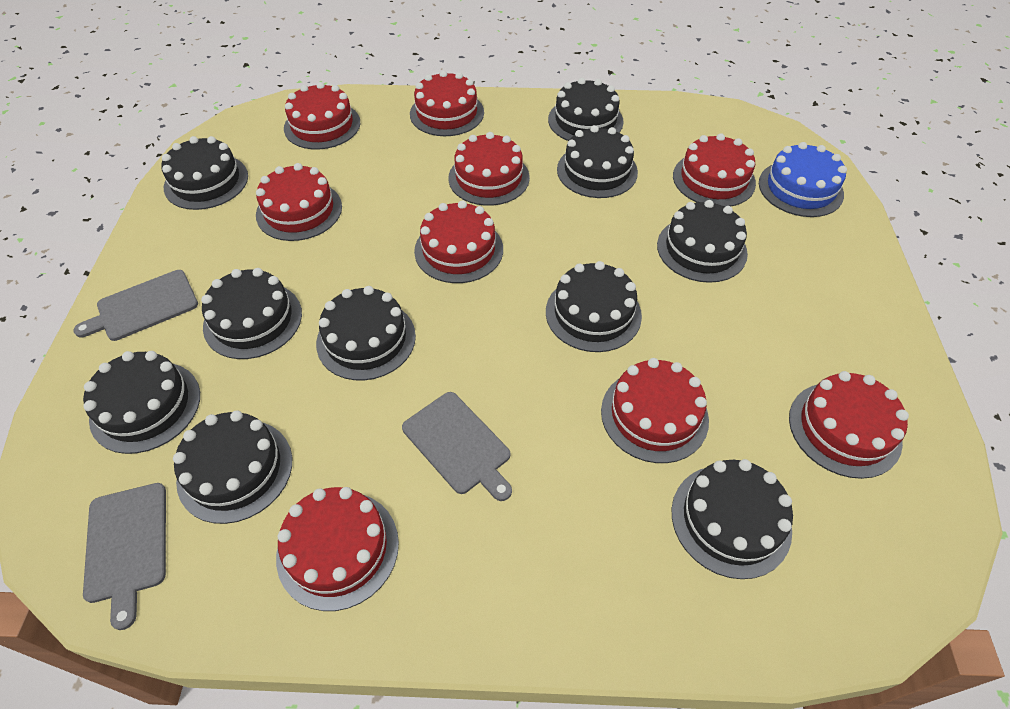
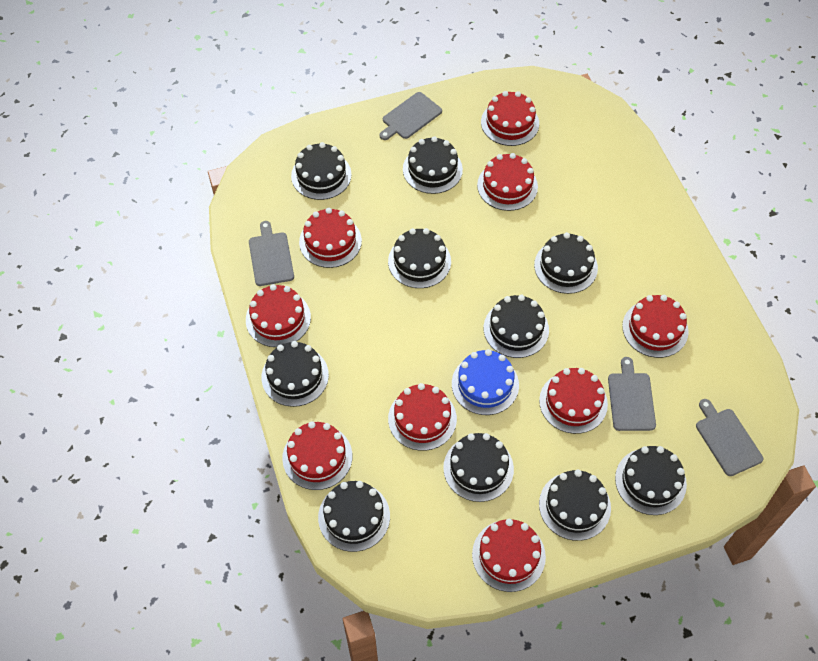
grey cutting board: 3 -> 4

